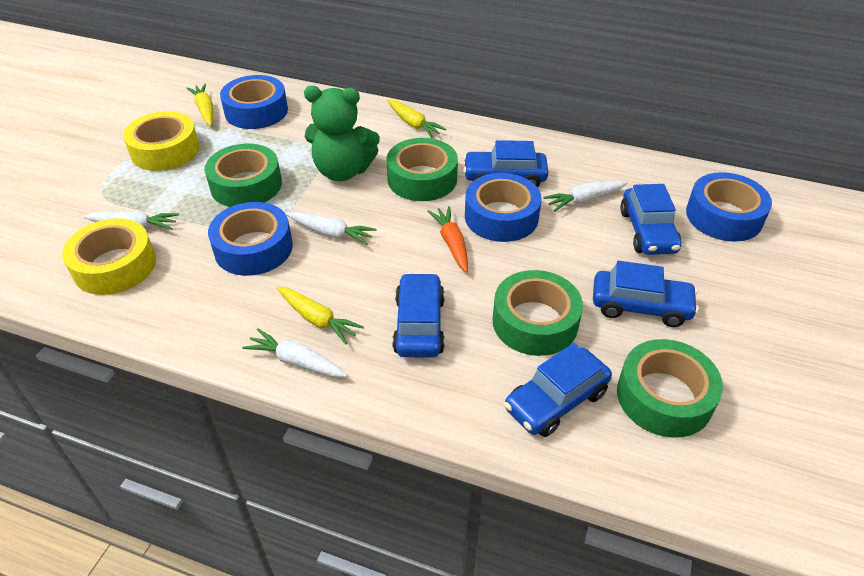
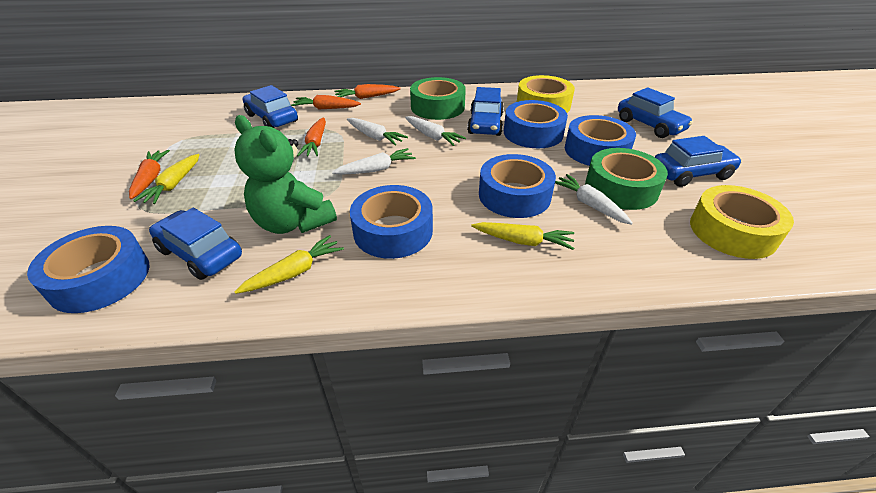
blue tape: 4 -> 5
green tape: 4 -> 2
orange carrot: 1 -> 4

